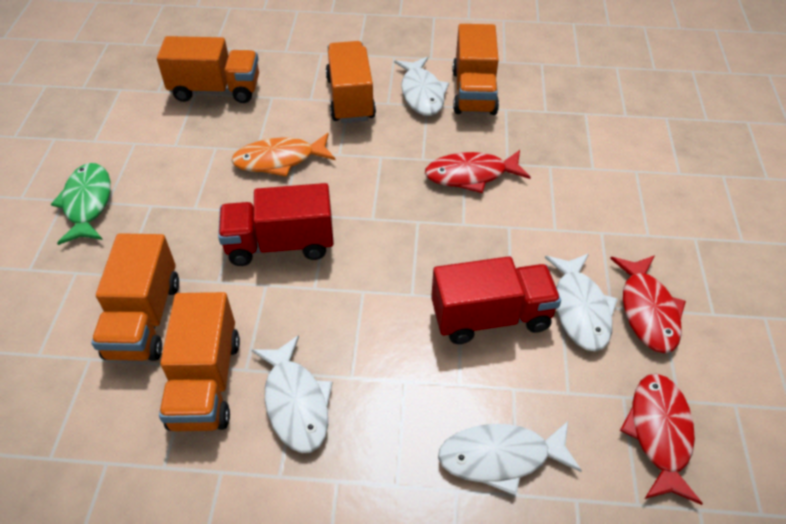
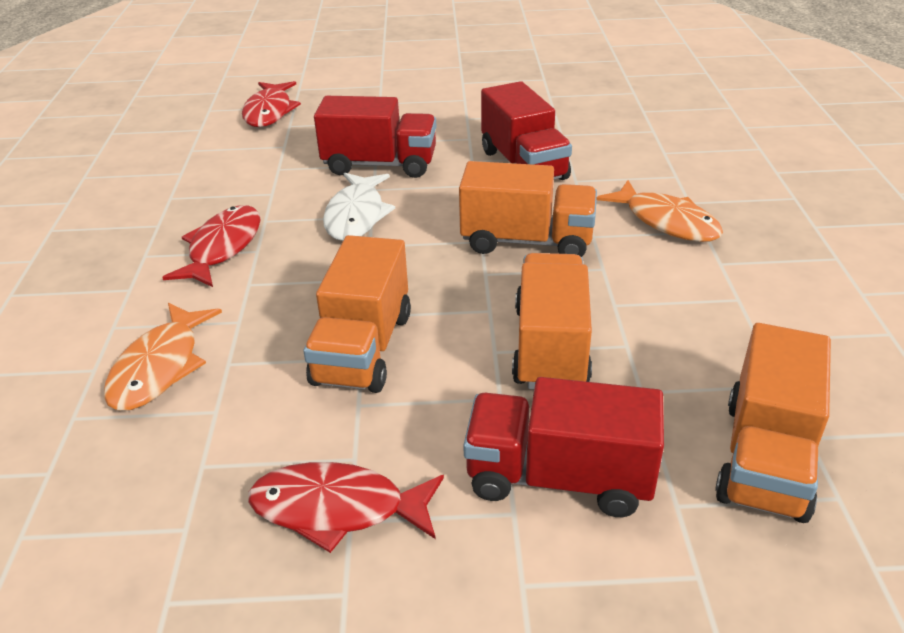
green fish: 1 -> 0
orange fish: 1 -> 2
orange truck: 5 -> 4
red truck: 2 -> 3
white fish: 4 -> 1

